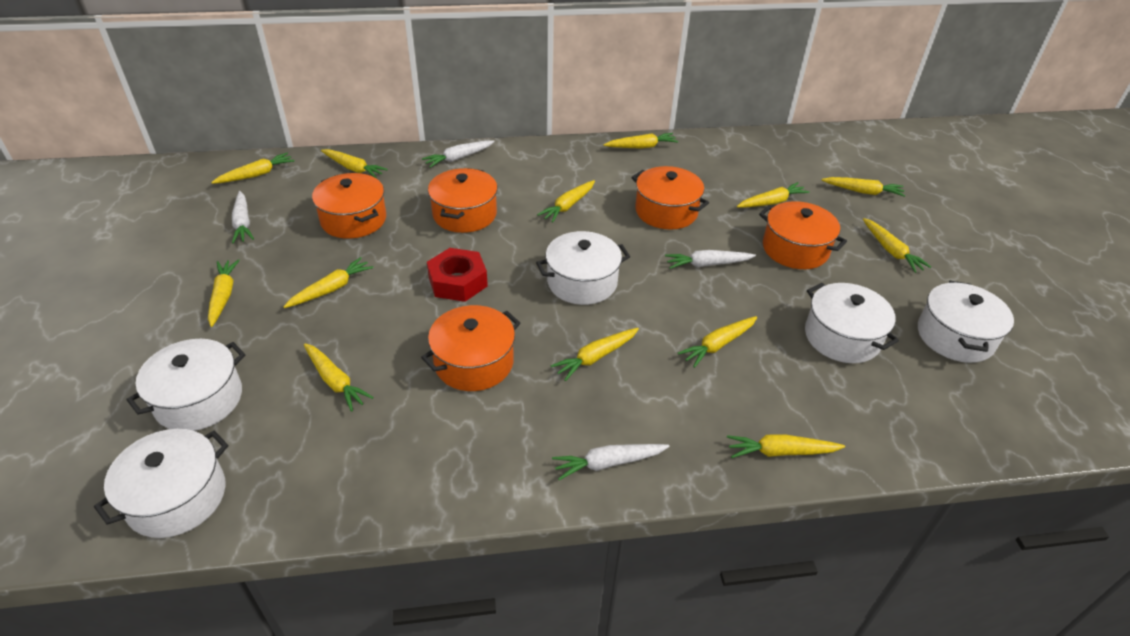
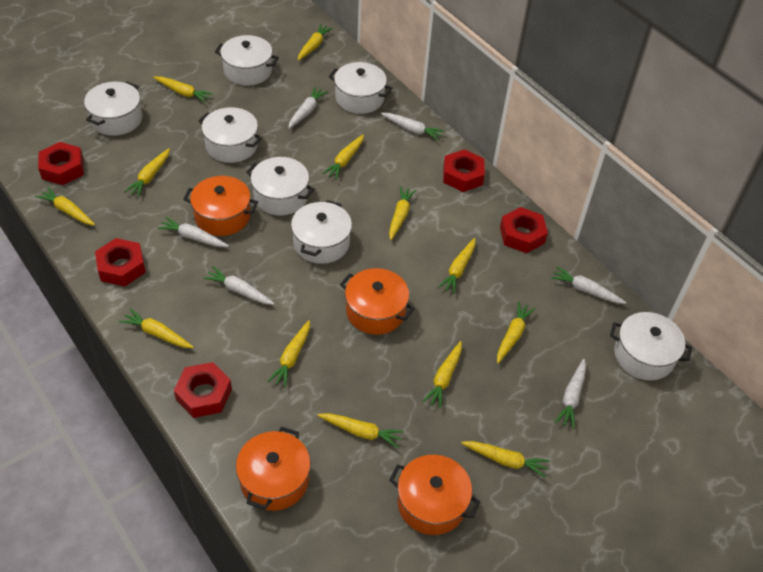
orange pot: 5 -> 4
red nut: 1 -> 5
white carrot: 4 -> 6
white pot: 5 -> 7

